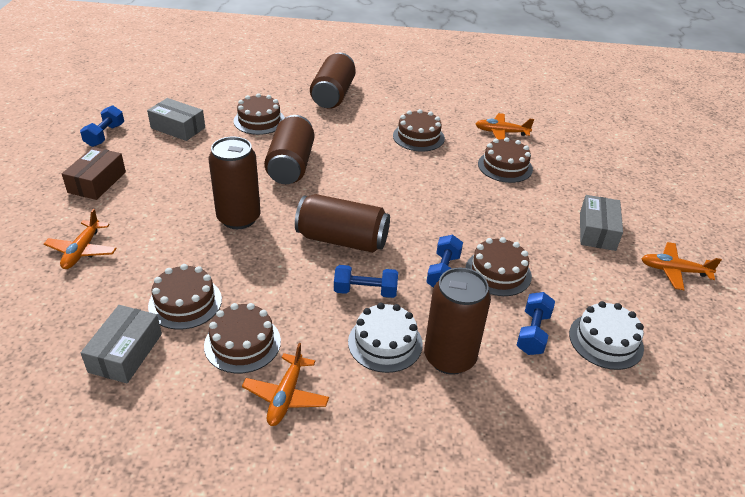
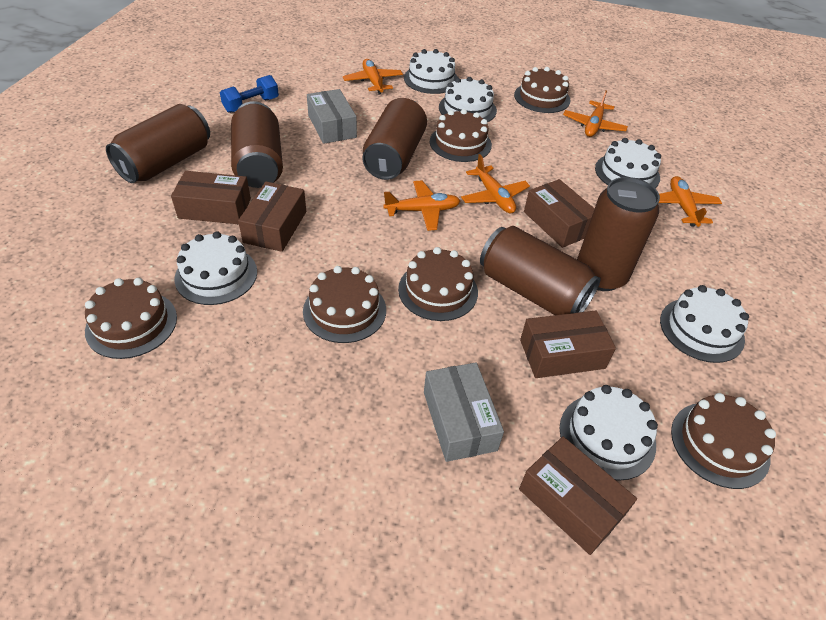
blue dumbbell: 4 -> 1
brown box: 1 -> 5
grey box: 3 -> 2
orange plane: 4 -> 5
white cake: 2 -> 6

